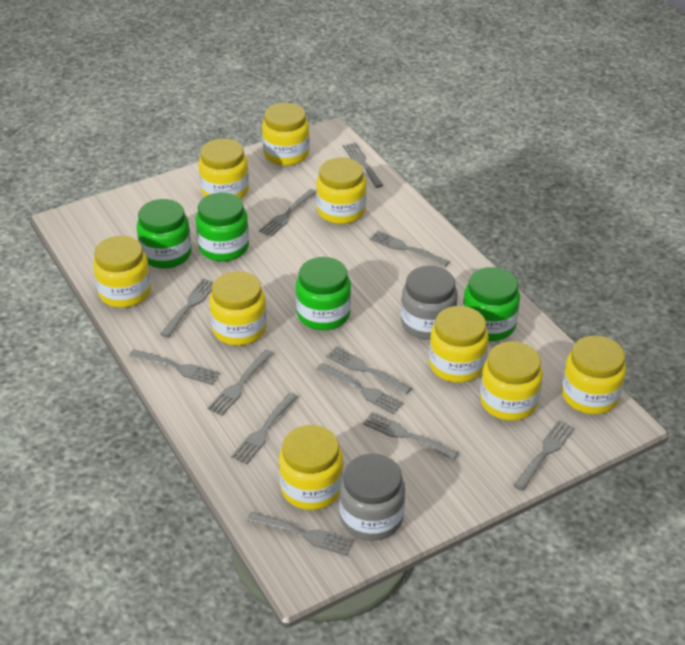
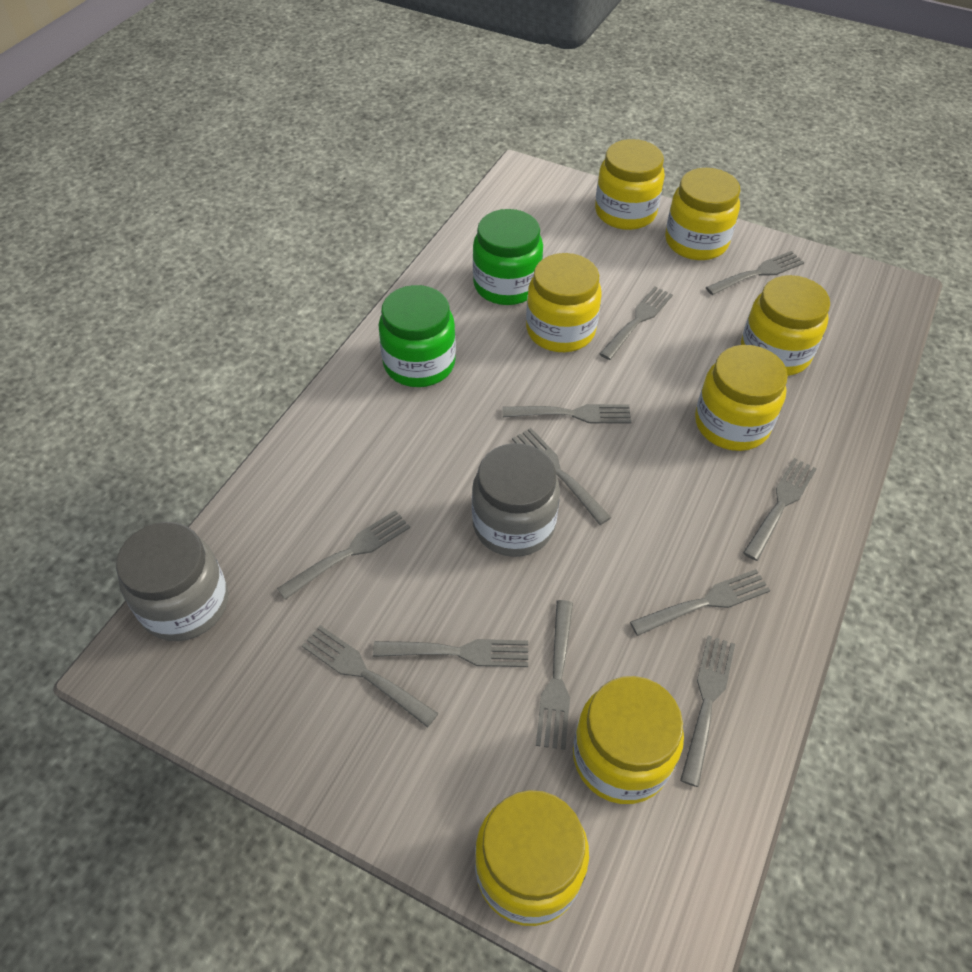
green jar: 4 -> 2
grey fork: 12 -> 11
yellow jar: 9 -> 7

